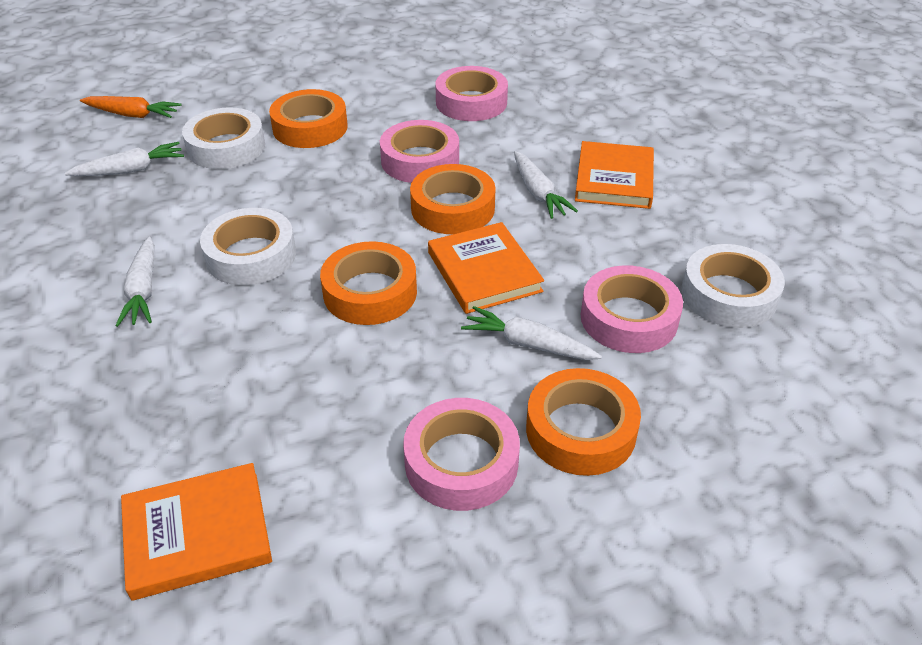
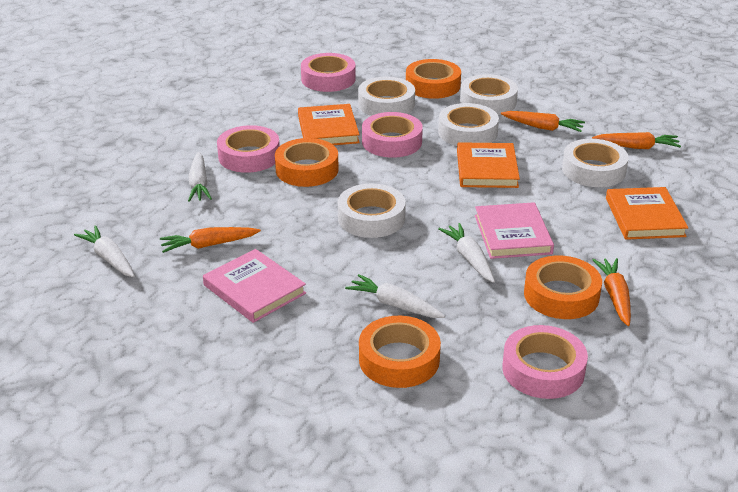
orange carrot: 1 -> 4
pink book: 0 -> 2
white tape: 3 -> 5

